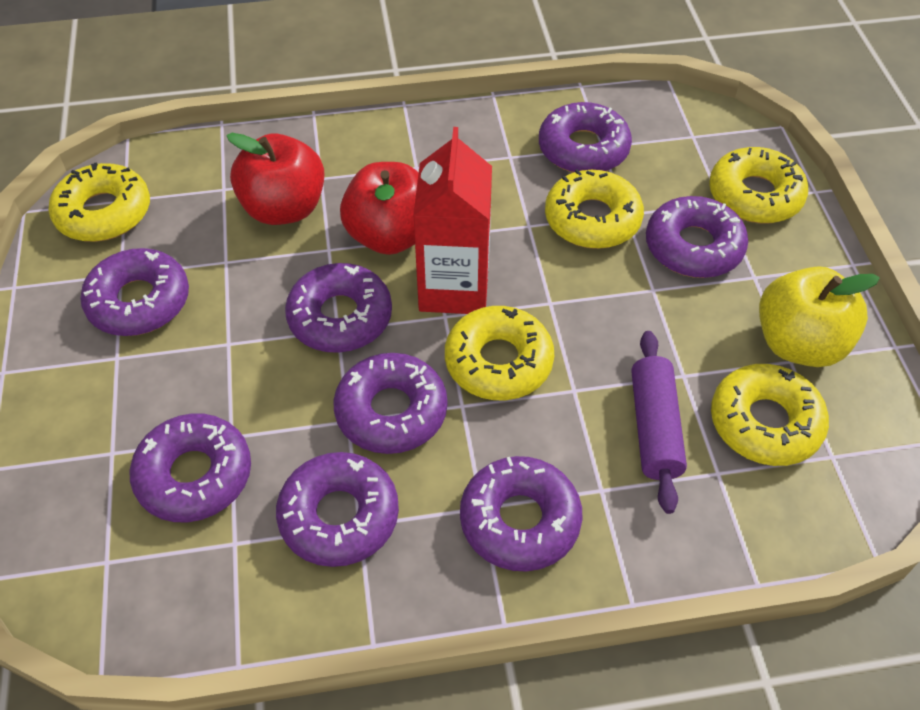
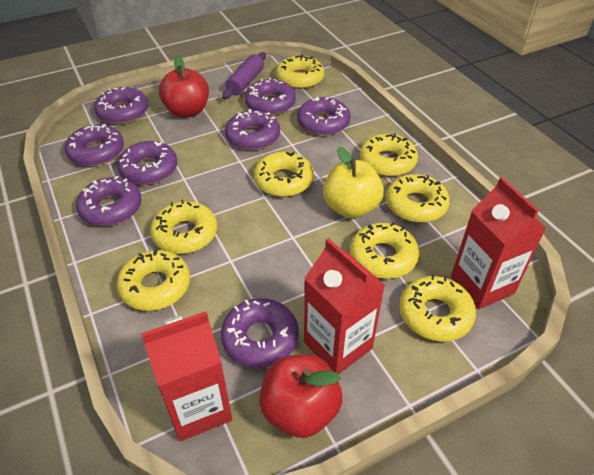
red carton: 1 -> 3
yellow donut: 5 -> 8

